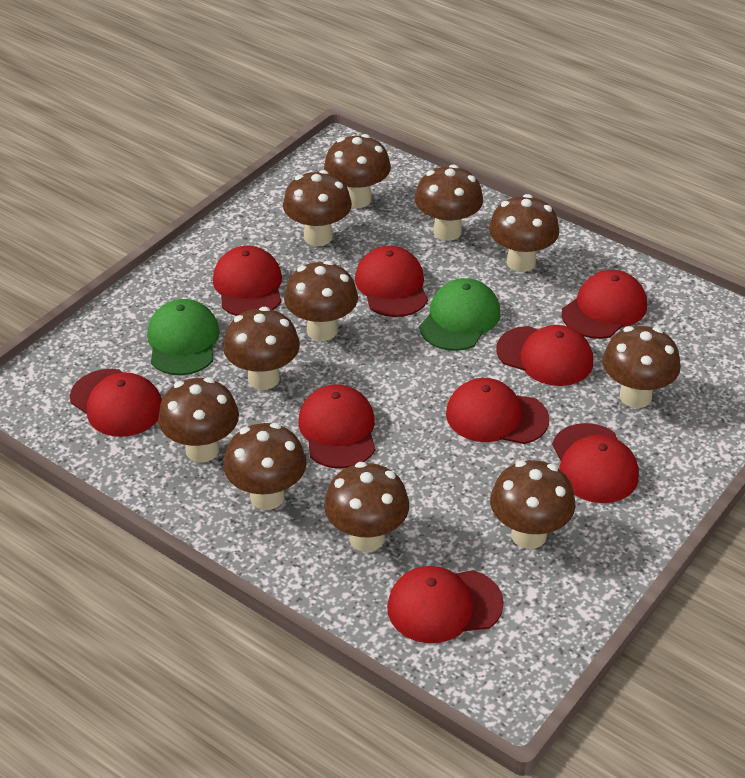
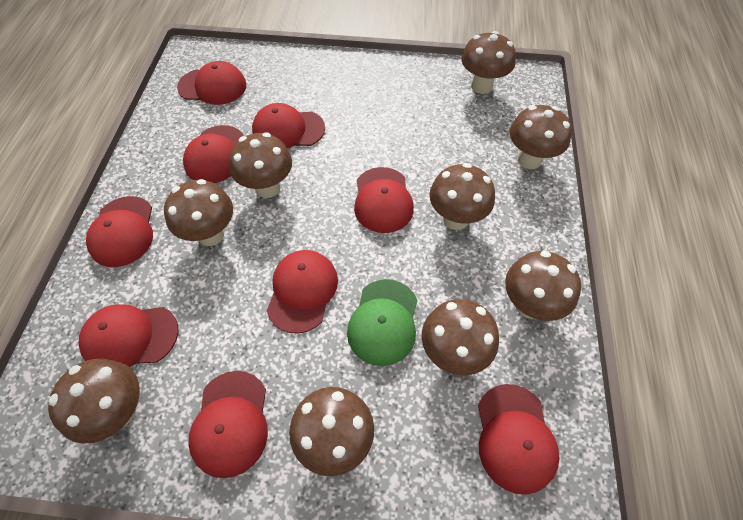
brown mushroom: 11 -> 9
green cap: 2 -> 1

